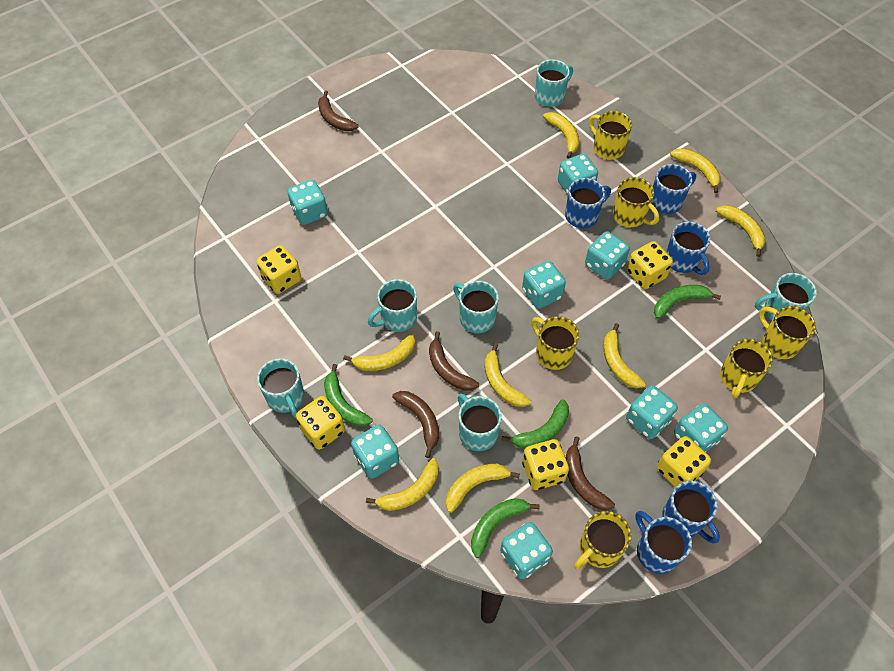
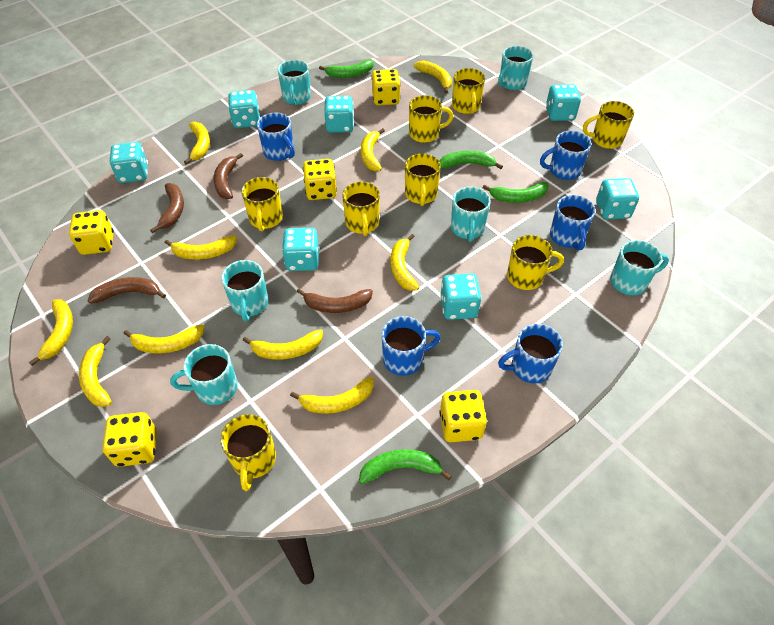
turquoise dice: 8 -> 7
yellow banana: 8 -> 10
yellow mug: 6 -> 8

